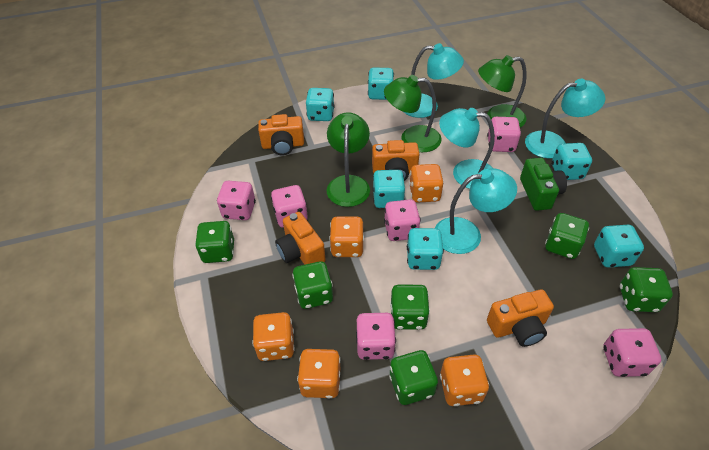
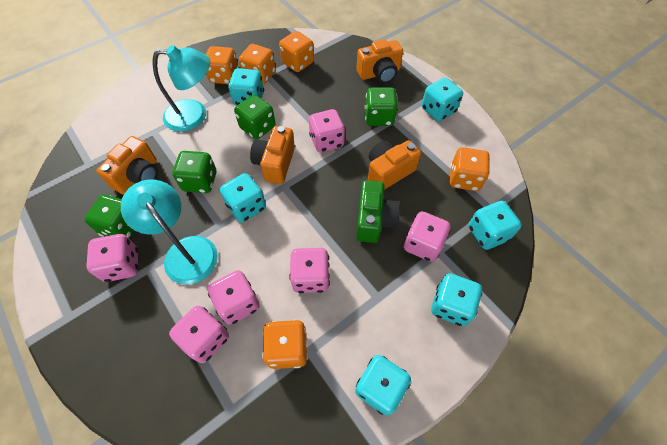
green dice: 6 -> 4
green lamp: 3 -> 0
turquoise lamp: 4 -> 2

